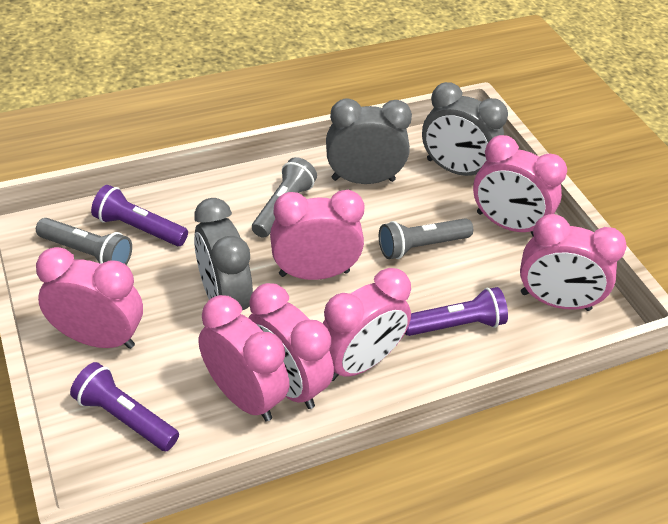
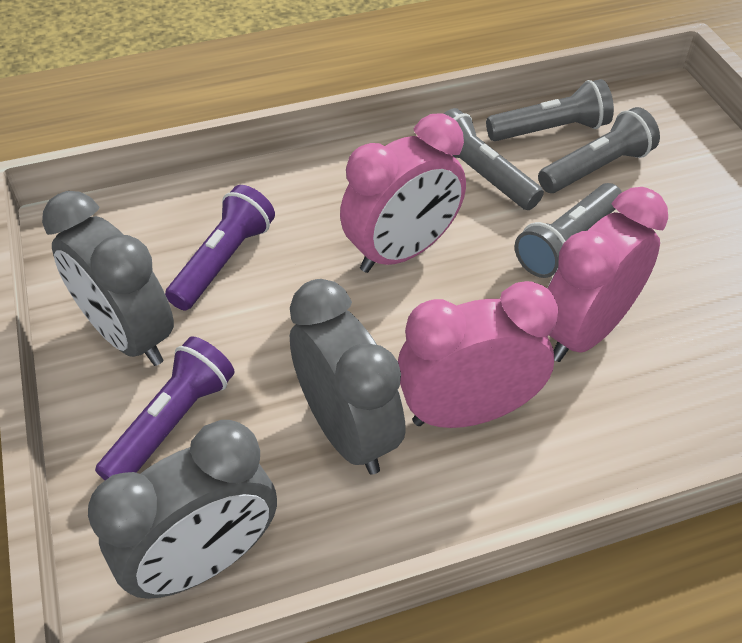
grey flashlight: 3 -> 4
pink clock: 7 -> 3
purple flashlight: 3 -> 2

